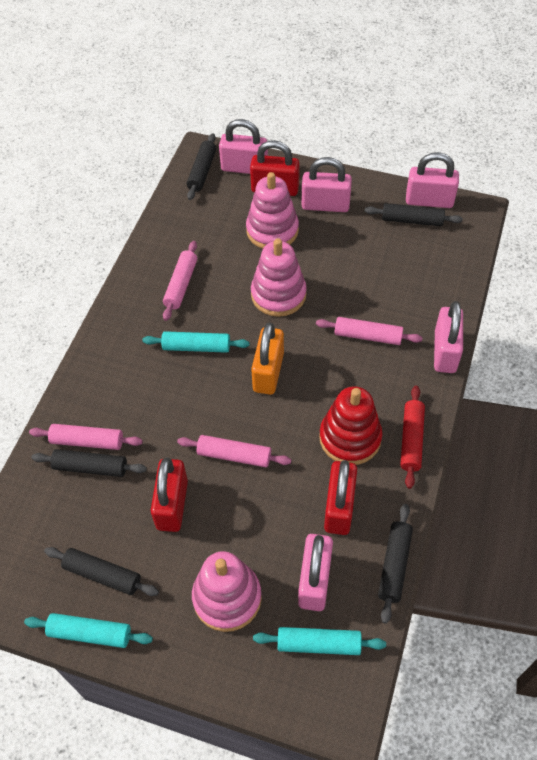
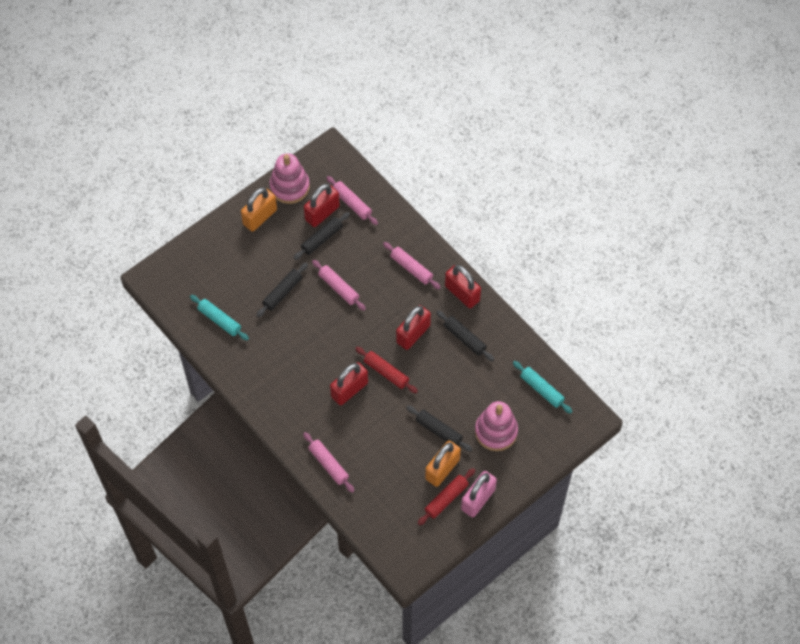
black rolling pin: 5 -> 4
orange padlock: 1 -> 2
pink padlock: 5 -> 1
pink stacking toy: 3 -> 2
red padlock: 3 -> 4
red rolling pin: 1 -> 2
red stacking toy: 1 -> 0
turquoise rolling pin: 3 -> 2

